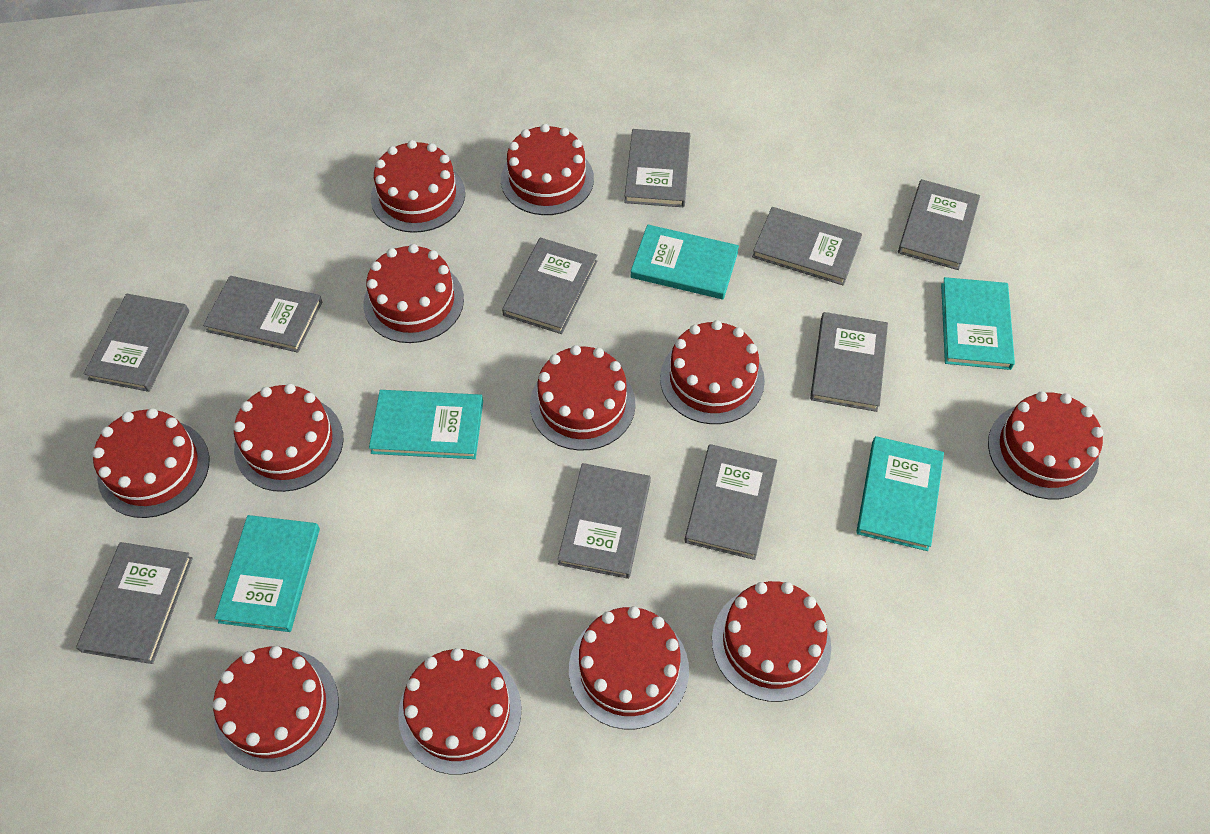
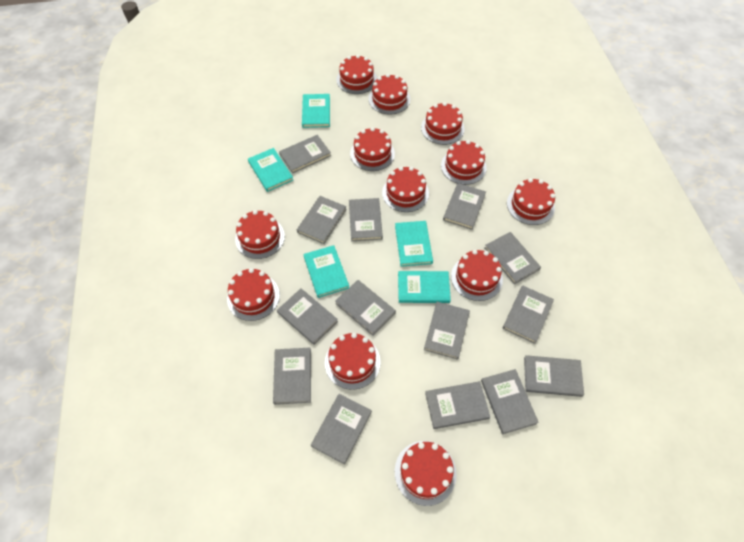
grey book: 10 -> 14

